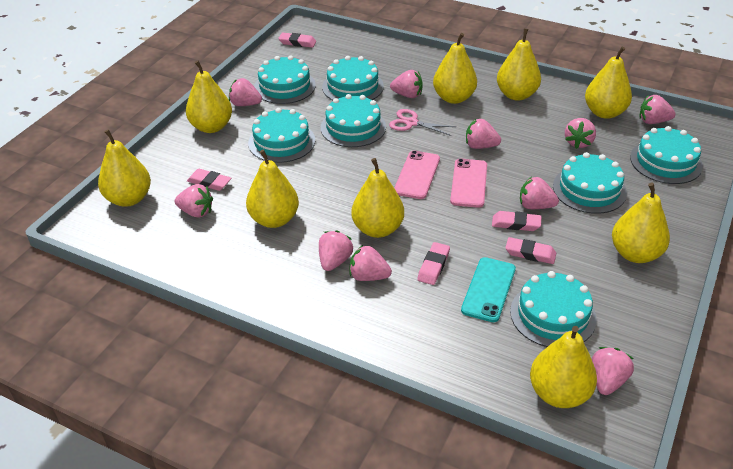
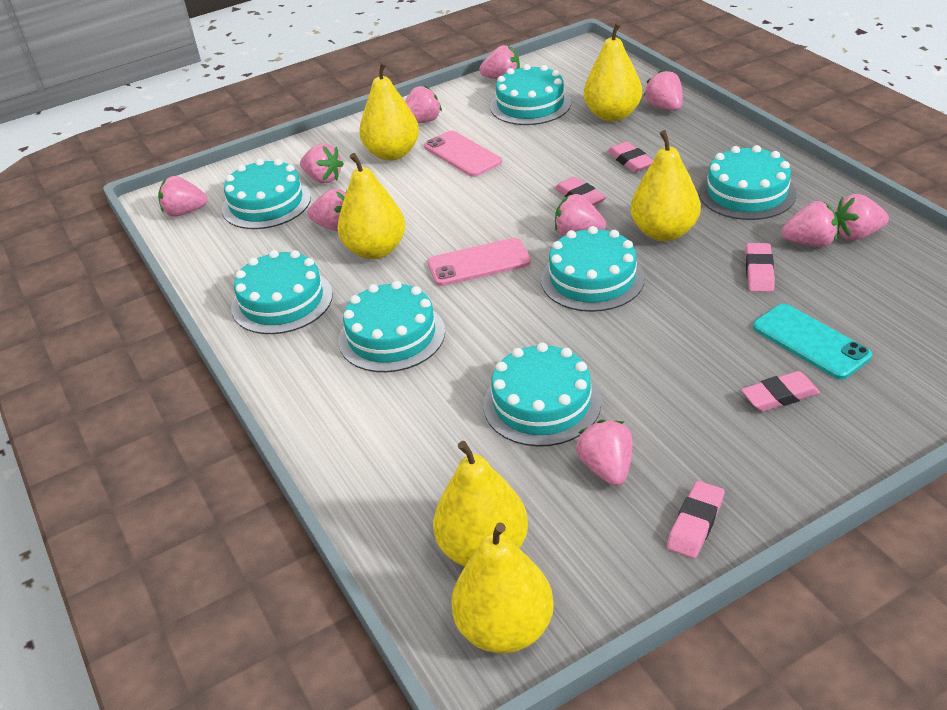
pink scissors: 1 -> 0
yellow pear: 9 -> 6

